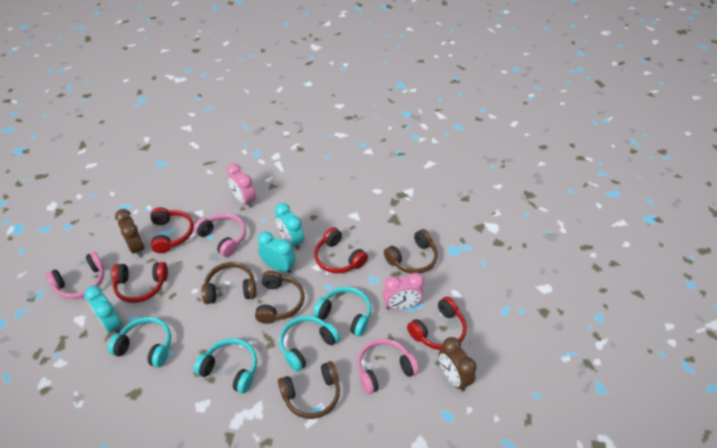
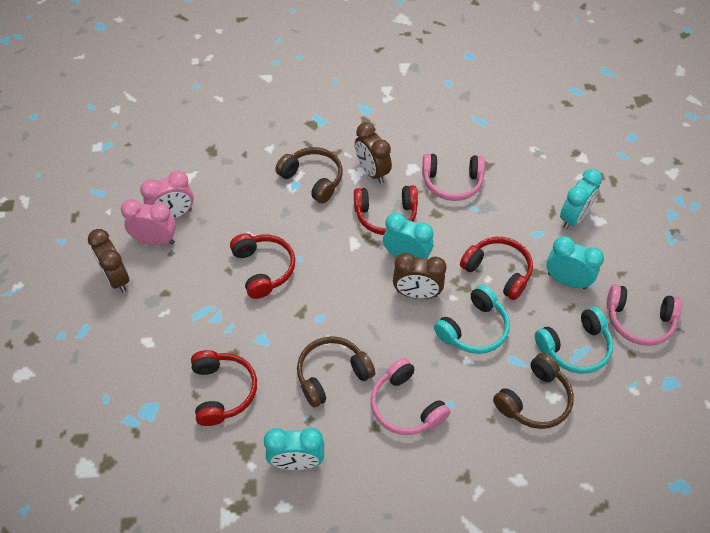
brown clock: 2 -> 3
brown headphones: 4 -> 3
turquoise clock: 3 -> 4
turquoise headphones: 4 -> 2

